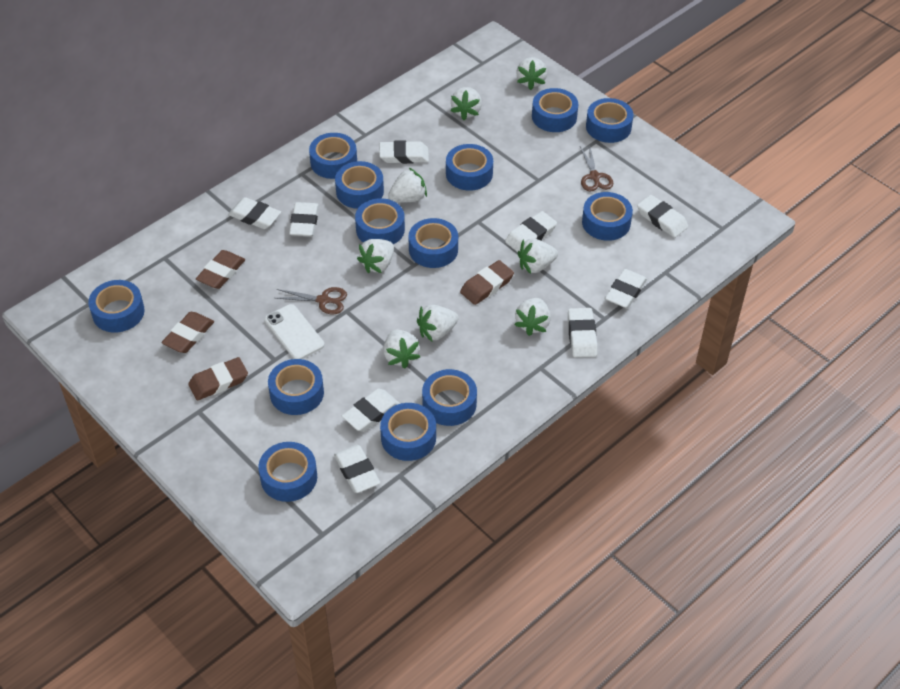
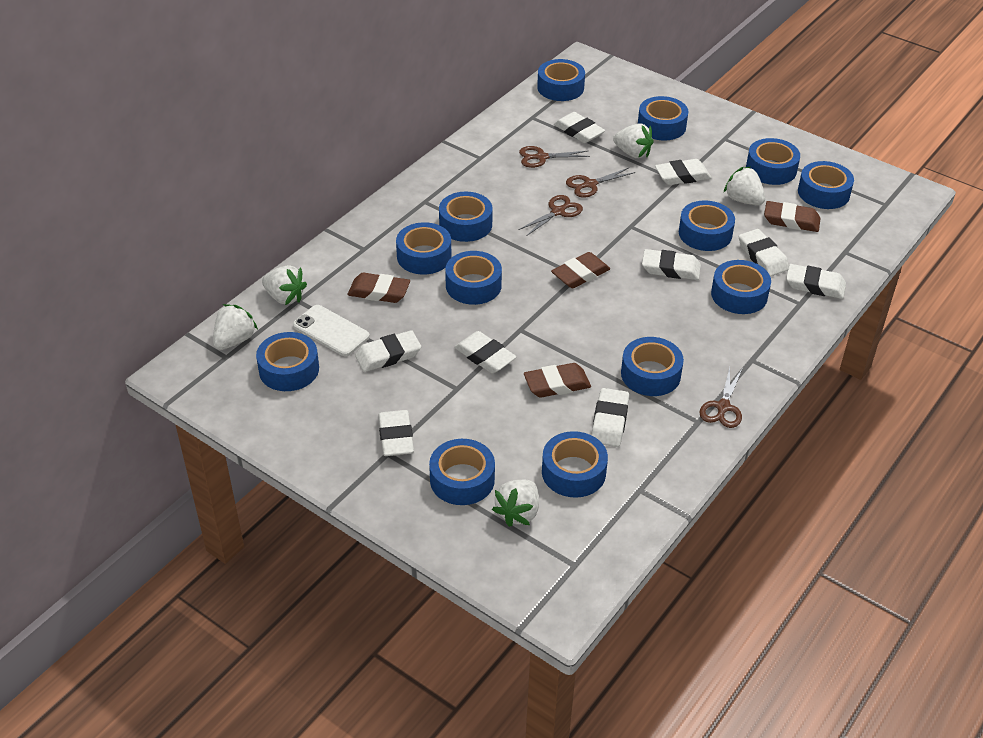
brown scissors: 2 -> 4
white strawberry: 8 -> 5

